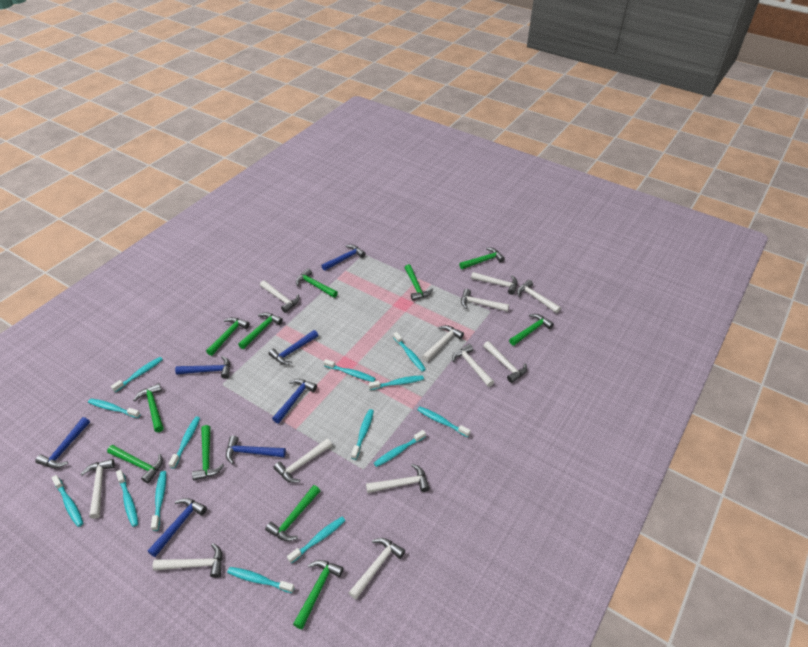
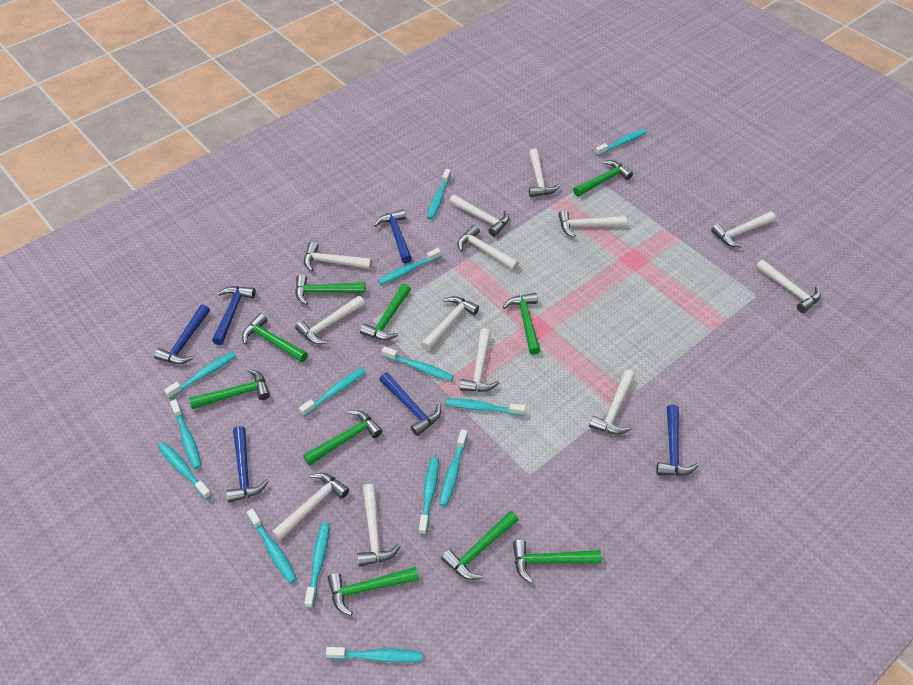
blue hammer: 7 -> 6
green hammer: 11 -> 10
white hammer: 12 -> 13

